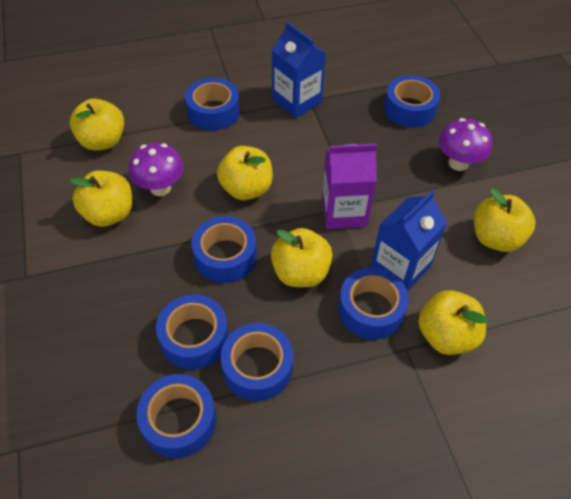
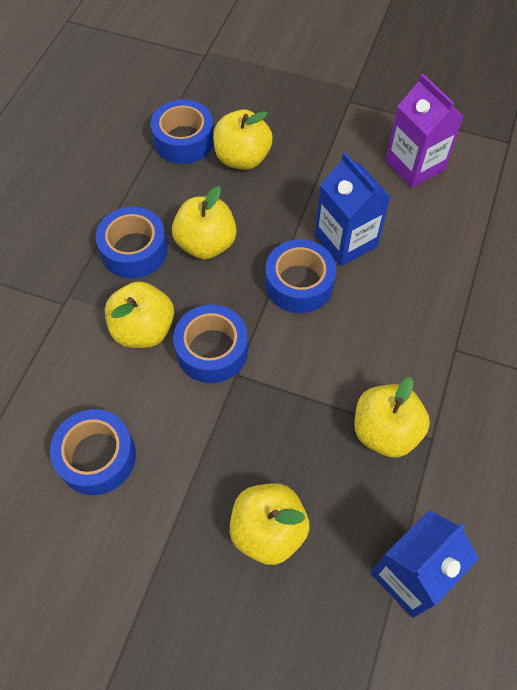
blue tape: 7 -> 5
purple mushroom: 2 -> 0
yellow apple: 6 -> 5

